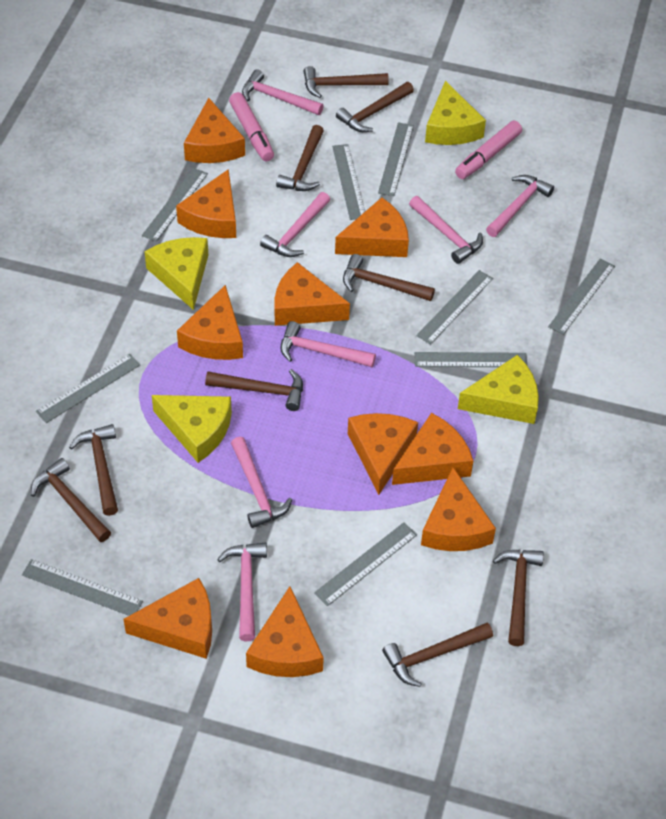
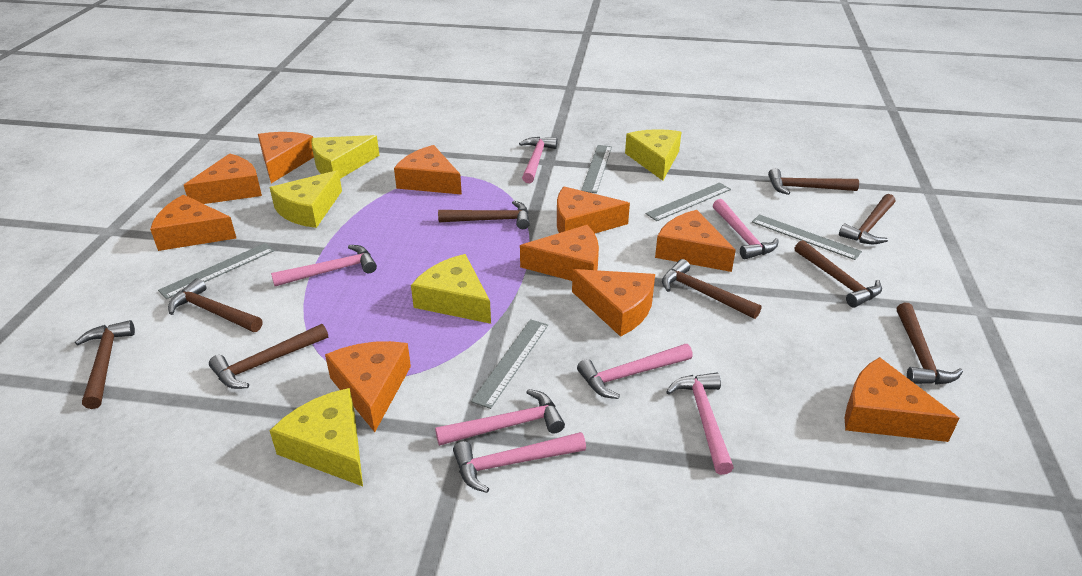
grey ruler: 9 -> 5
pink marker: 2 -> 0
yellow cheese: 4 -> 5

